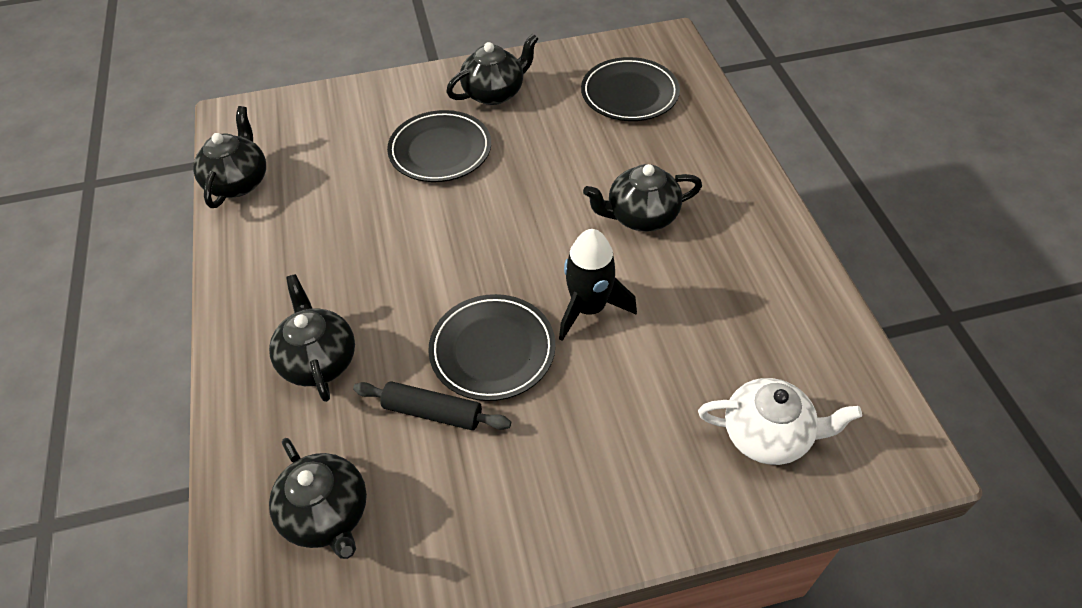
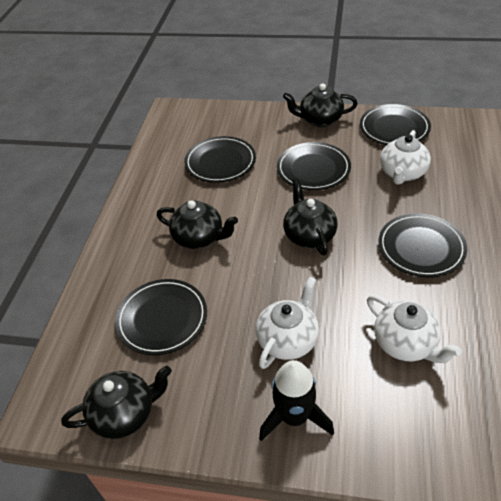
black plate: 3 -> 5
black rolling pin: 1 -> 0
black teapot: 5 -> 4
white teapot: 1 -> 3

